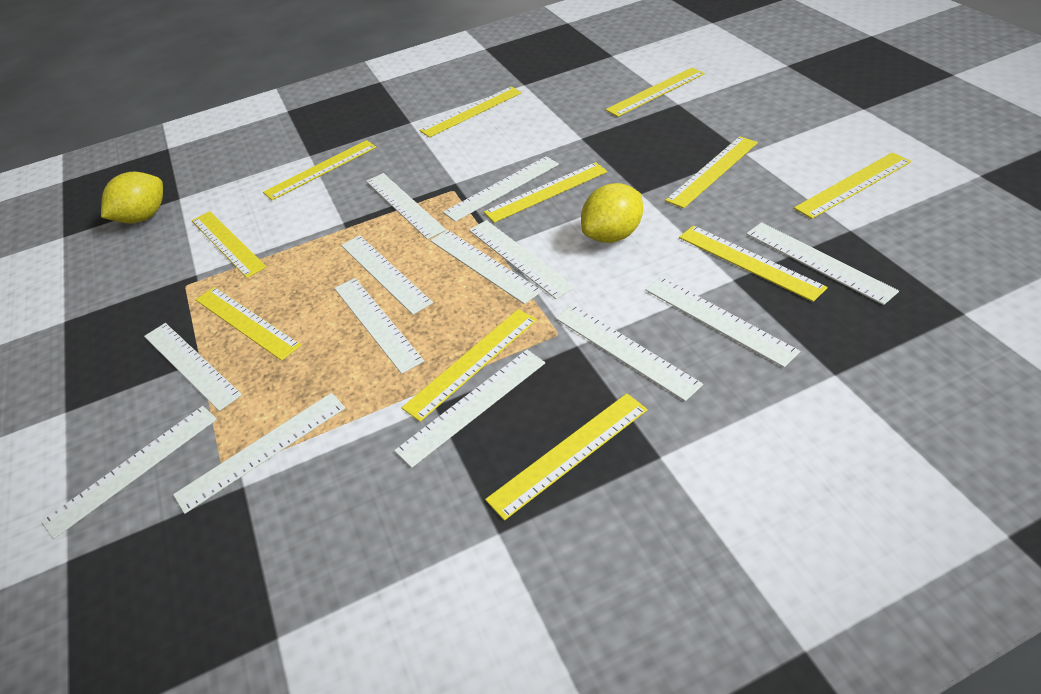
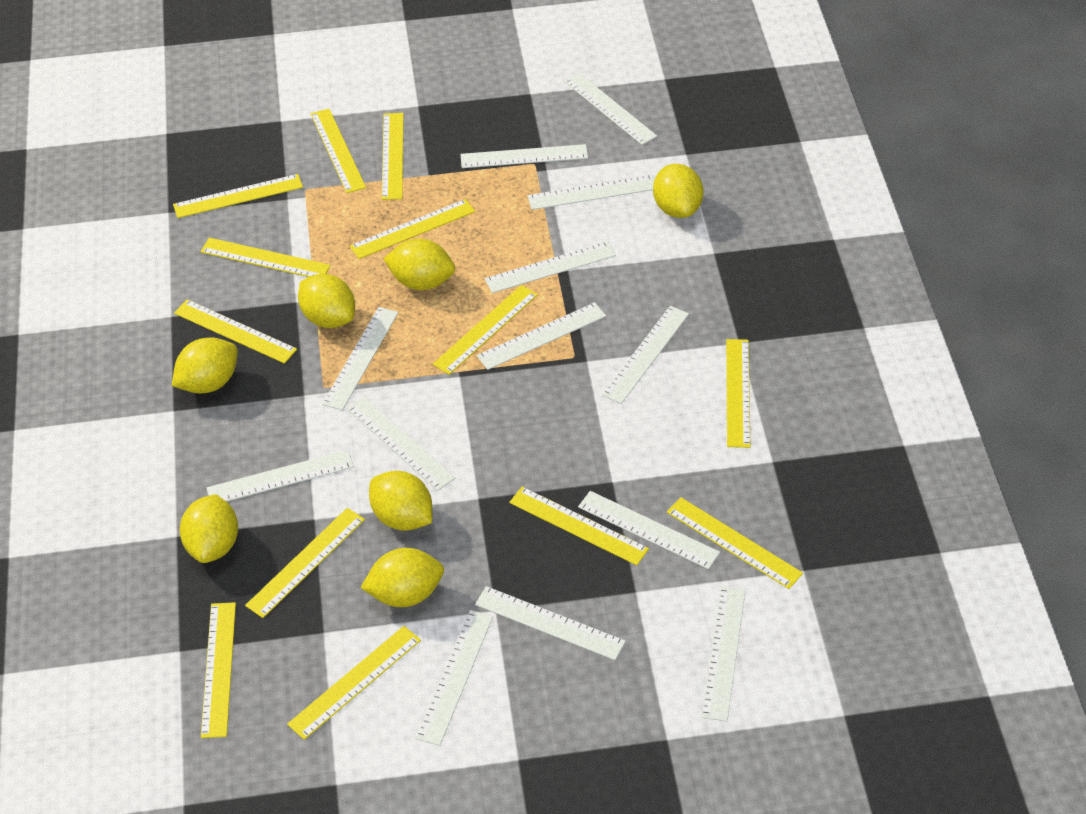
yellow lemon: 2 -> 7
yellow ruler: 11 -> 13

